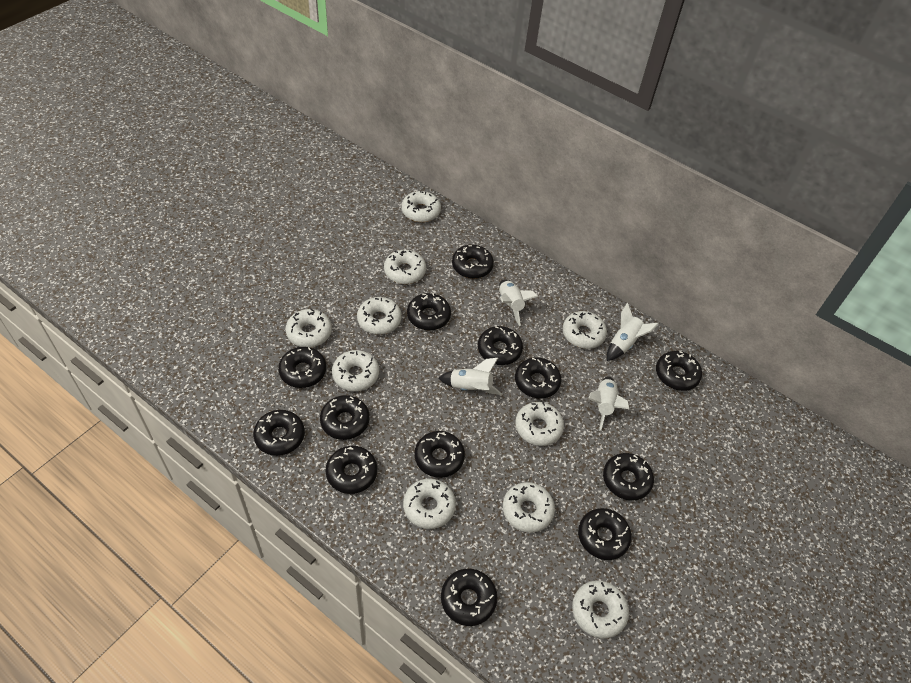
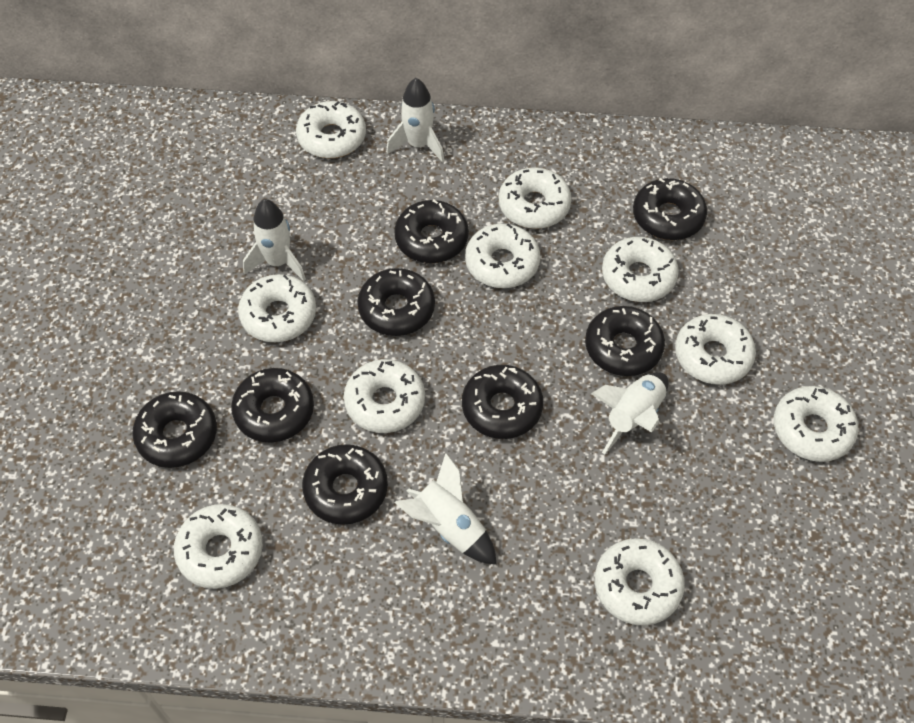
black donut: 13 -> 8

